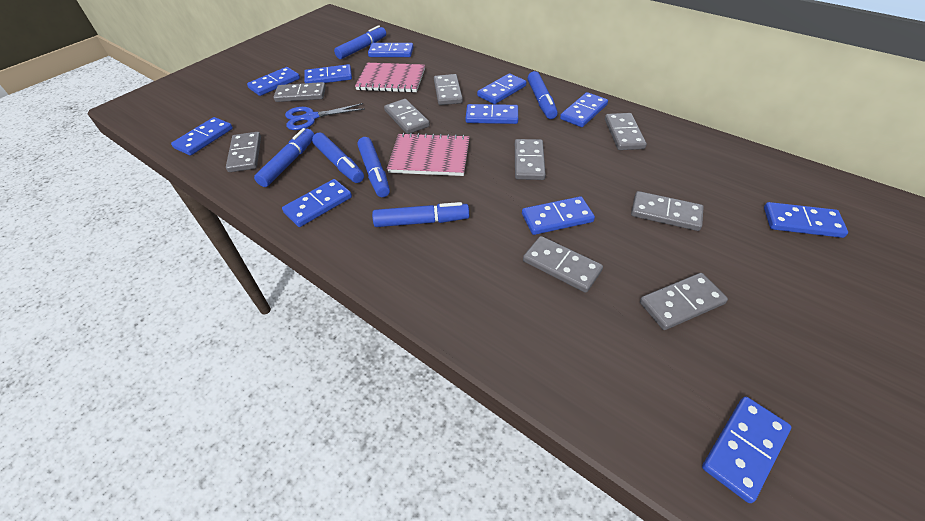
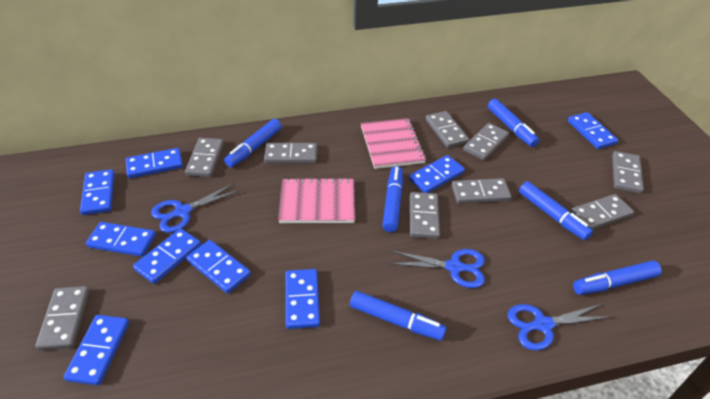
blue domino: 11 -> 9
blue scissors: 1 -> 3

